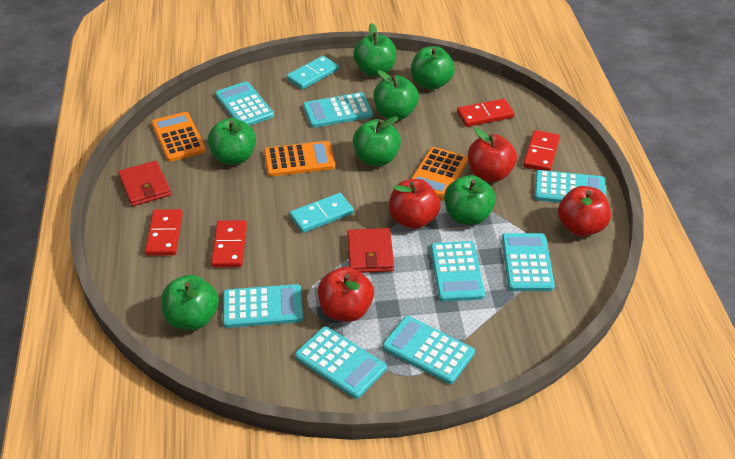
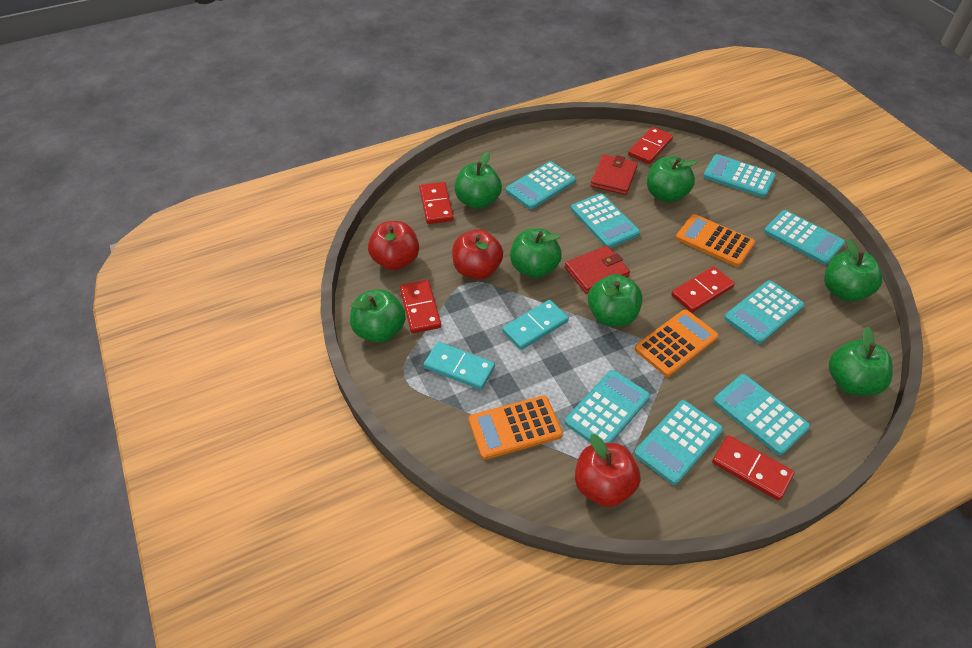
red apple: 4 -> 3
red domino: 4 -> 5

